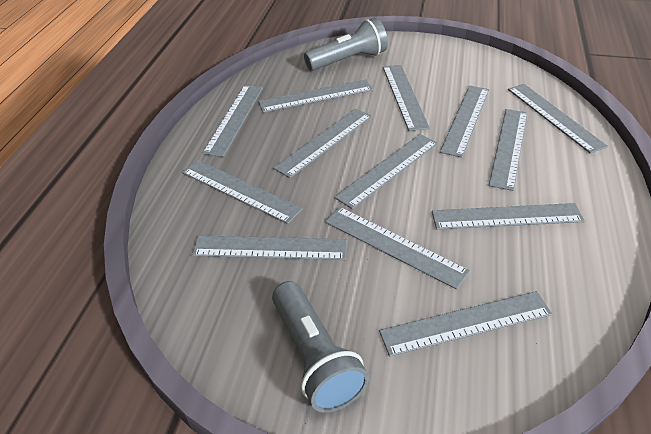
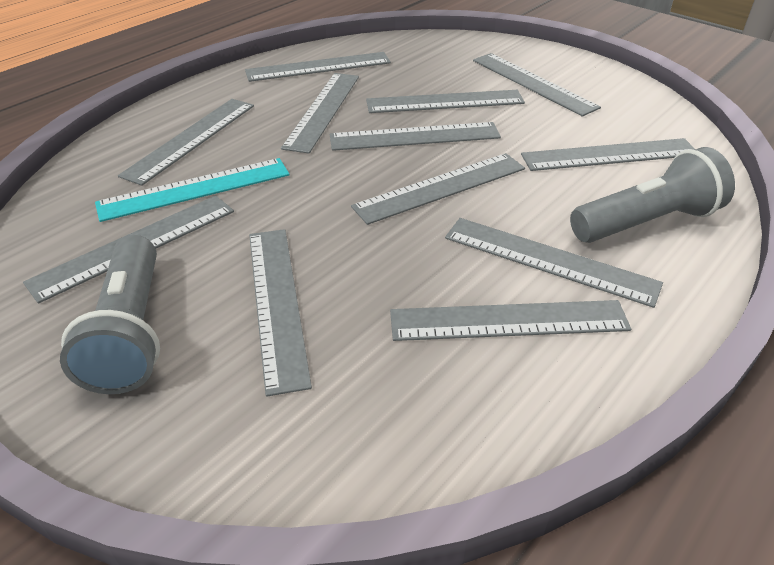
grey ruler: 13 -> 12
turquoise ruler: 0 -> 1

